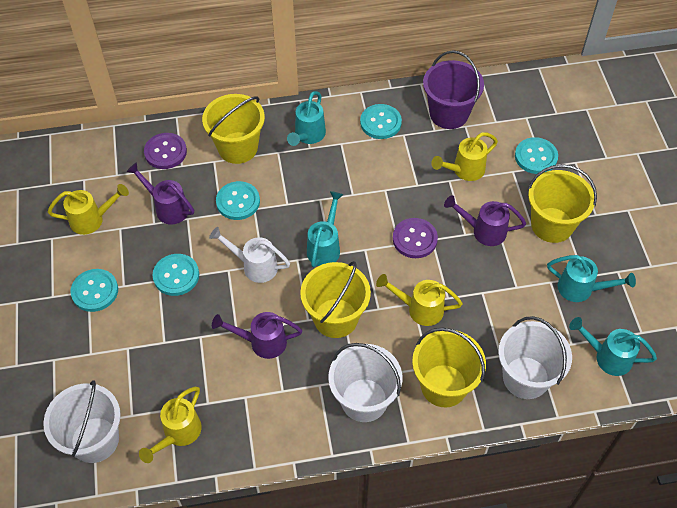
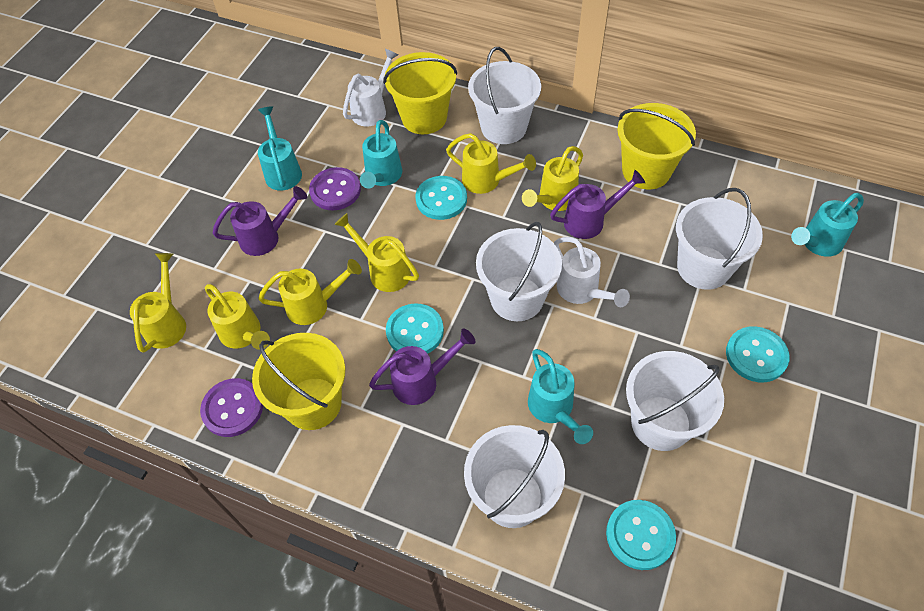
purple bucket: 1 -> 0
turquoise button: 5 -> 4
white bucket: 3 -> 5
white watering can: 1 -> 2
yellow bucket: 4 -> 3
yellow watering can: 4 -> 6

